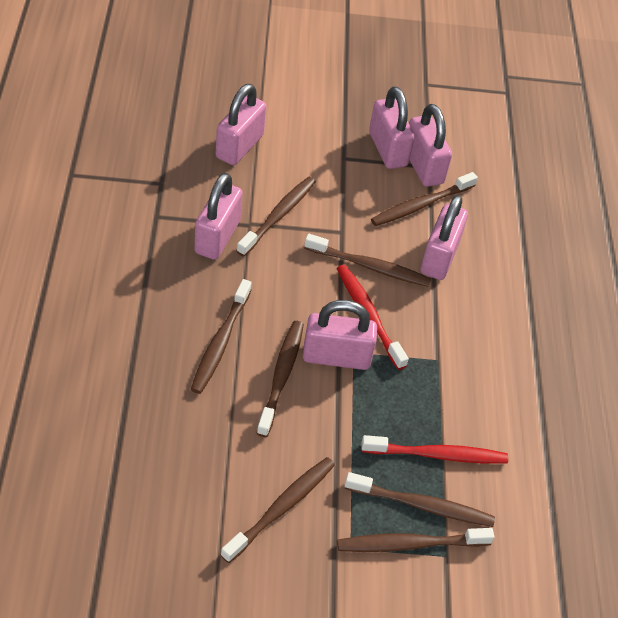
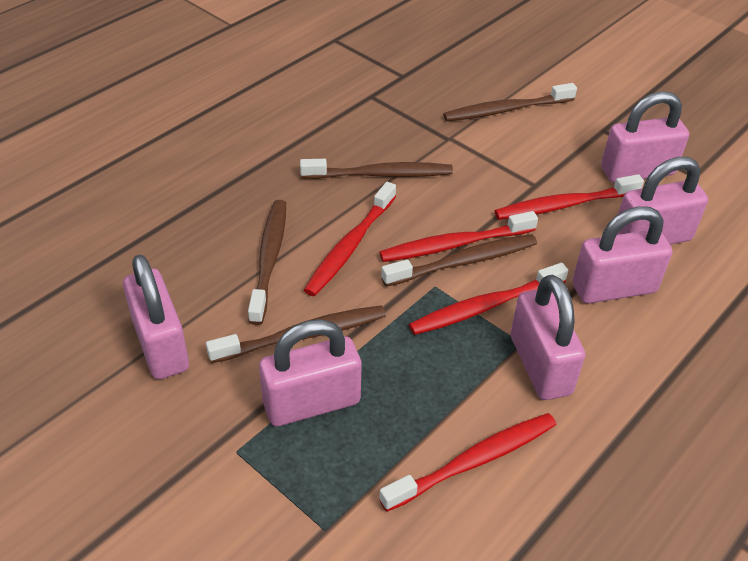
brown toothbrush: 8 -> 5
red toothbrush: 2 -> 5

